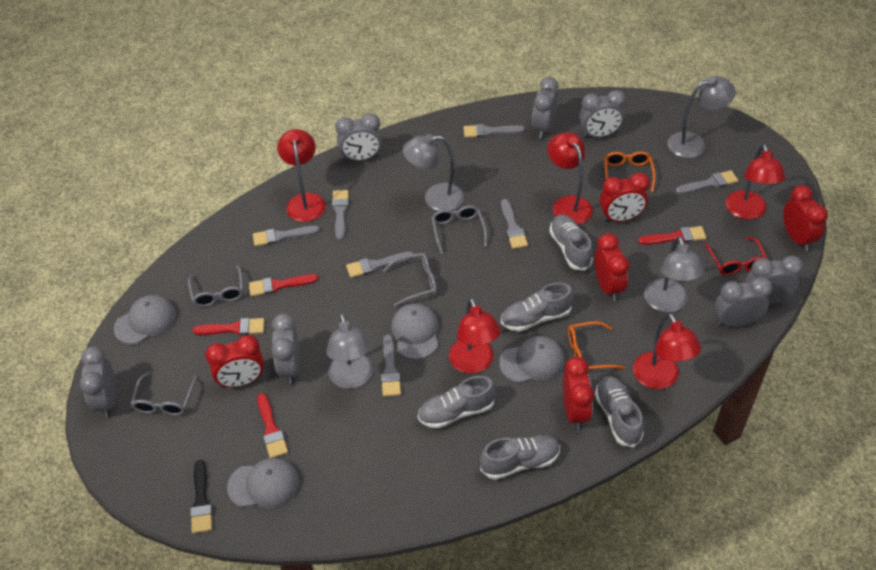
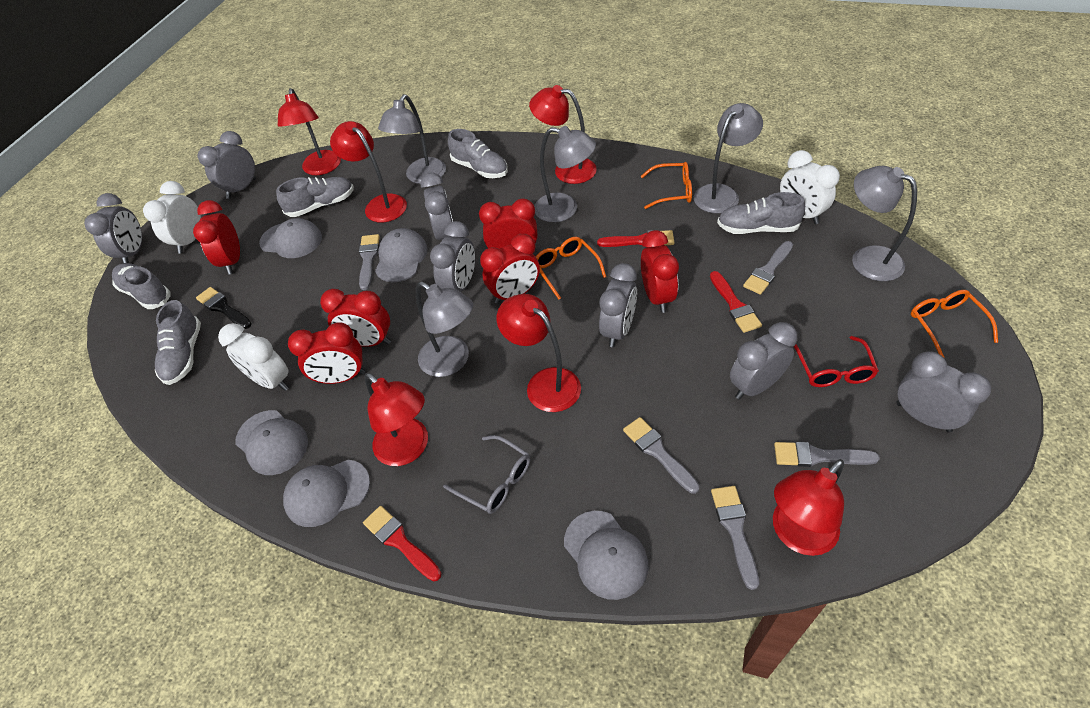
grey brush: 7 -> 5
grey cap: 4 -> 5
grey glasses: 4 -> 1
grey lamp: 4 -> 5
orange glasses: 2 -> 3
red brush: 4 -> 3
red clock: 5 -> 6
red lamp: 5 -> 6
white clock: 0 -> 3

